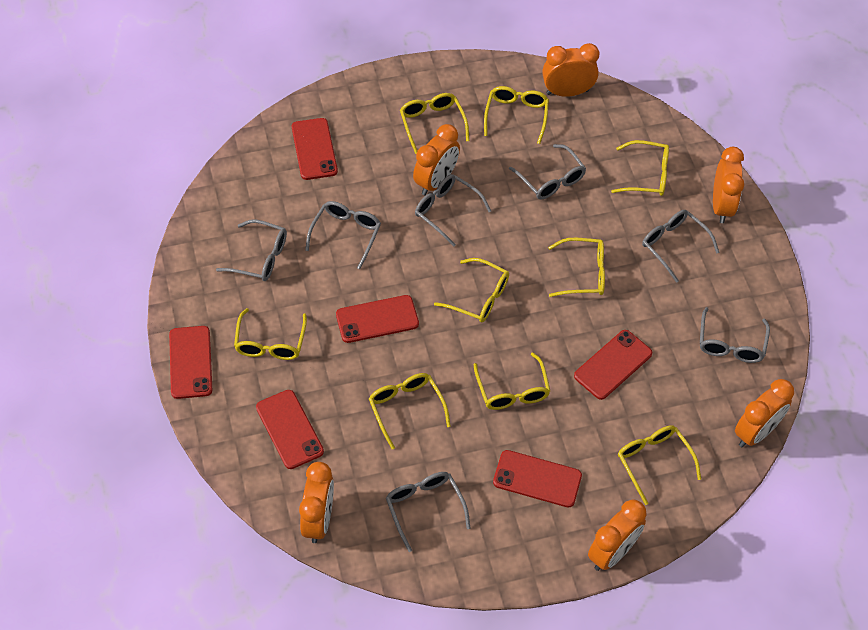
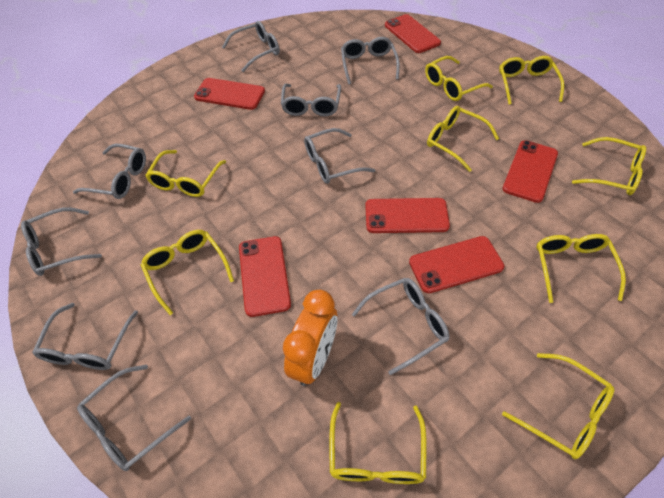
grey glasses: 7 -> 9
orange clock: 6 -> 1

